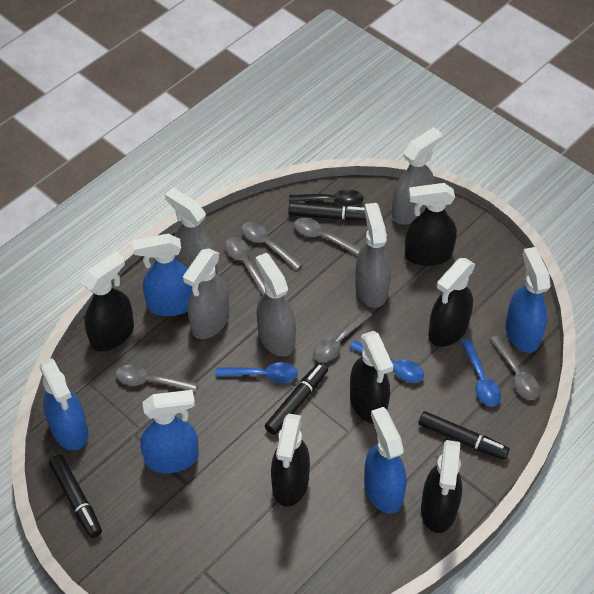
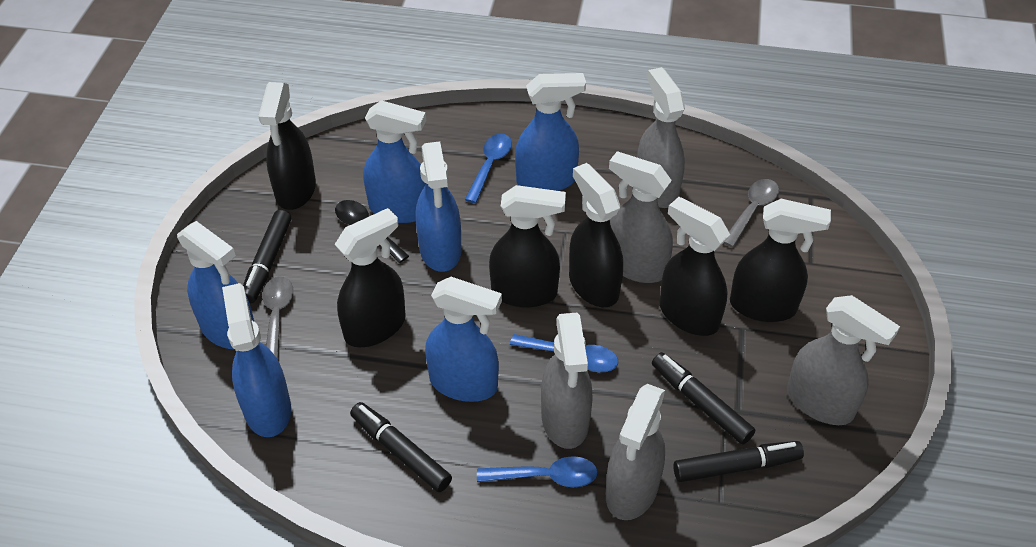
blue spray bottle: 5 -> 6
grey spoon: 6 -> 2

